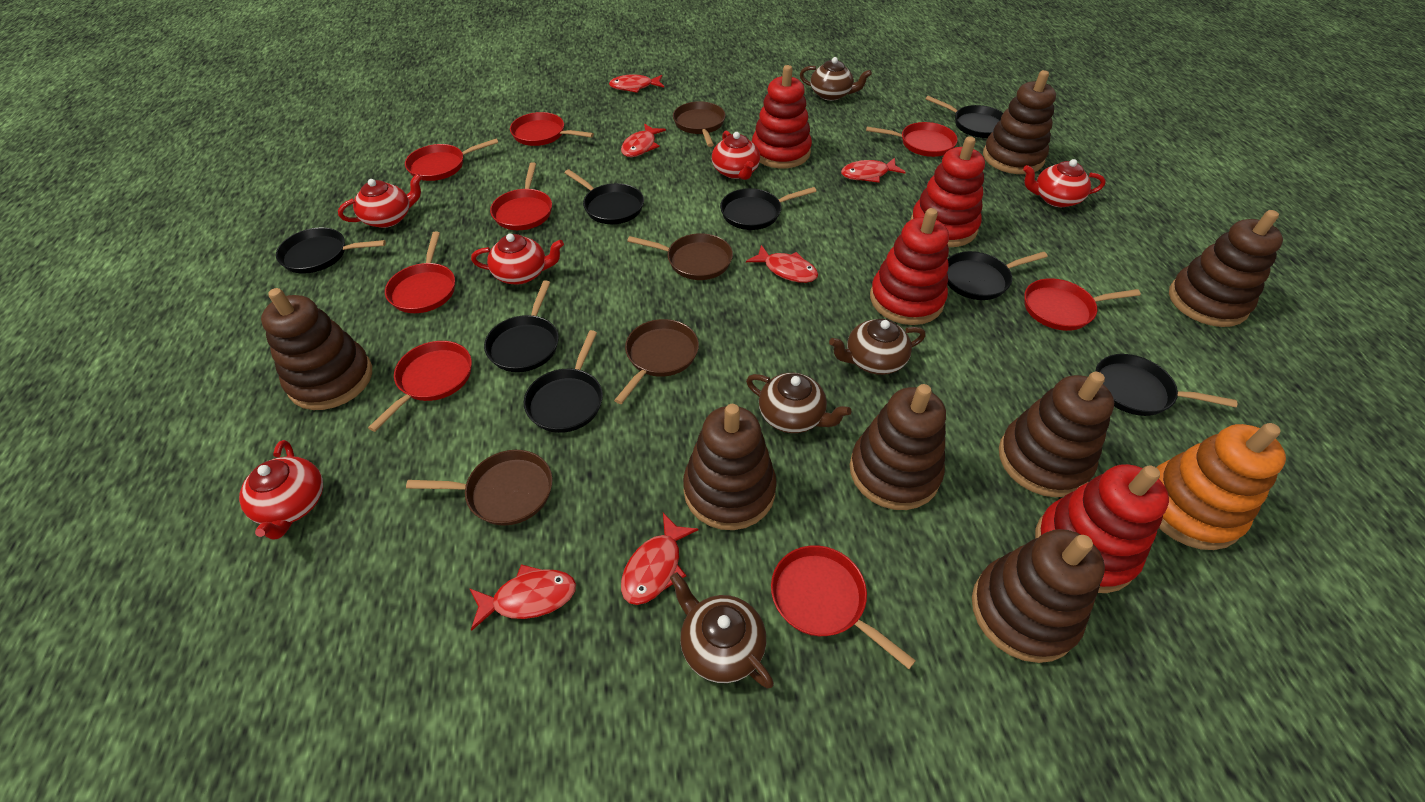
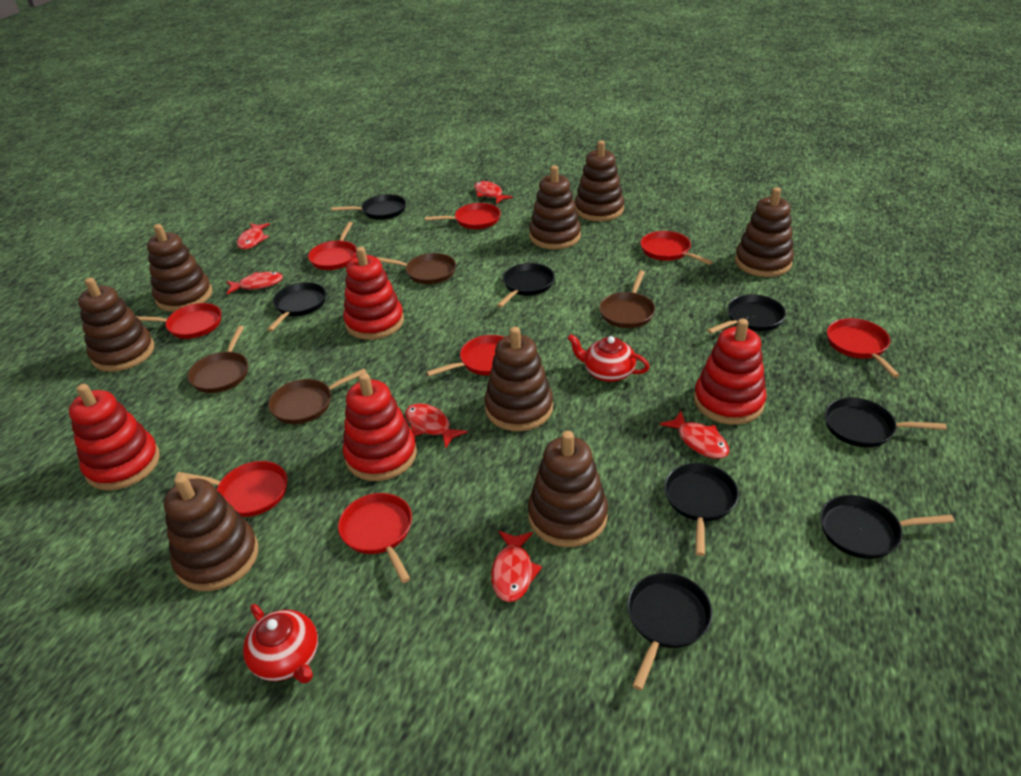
brown stacking toy: 7 -> 8
brown teapot: 4 -> 0
orange stacking toy: 1 -> 0
red teapot: 5 -> 2

